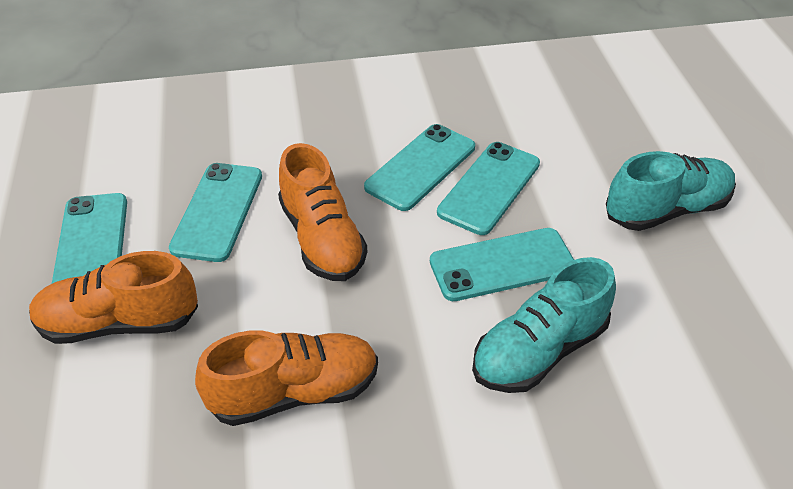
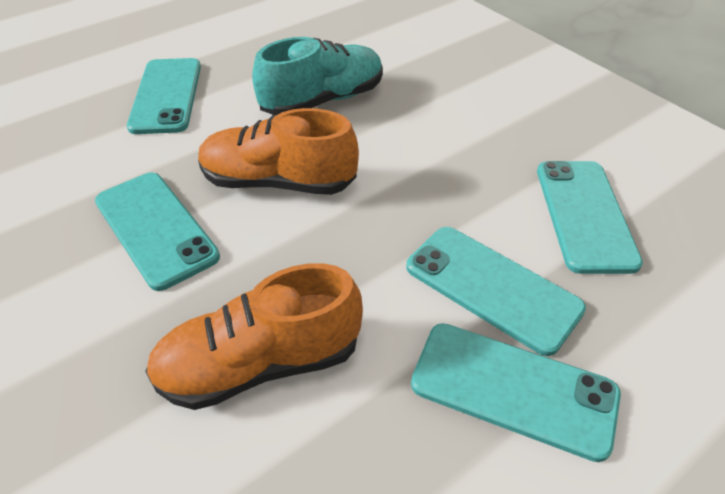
orange shoe: 3 -> 2
turquoise shoe: 2 -> 1

